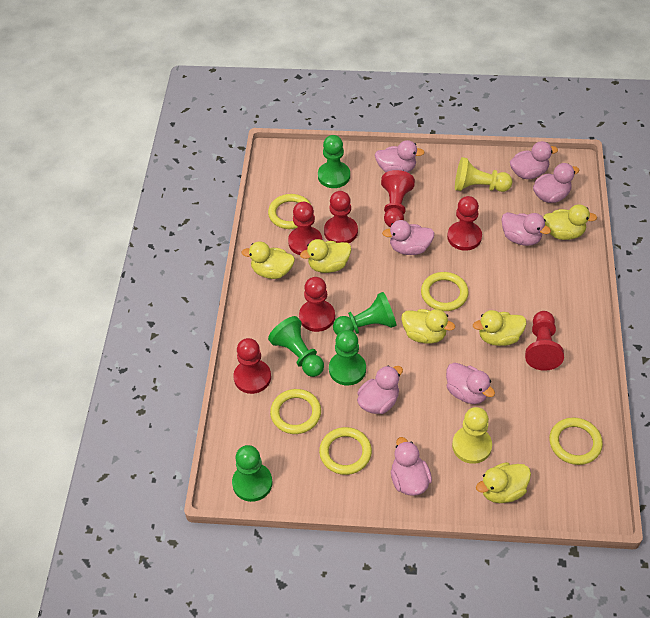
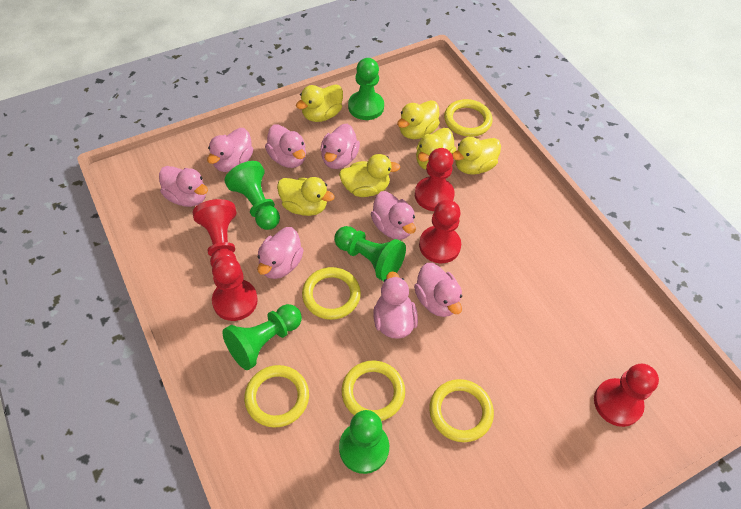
red pawn: 7 -> 5
yellow pawn: 2 -> 0

